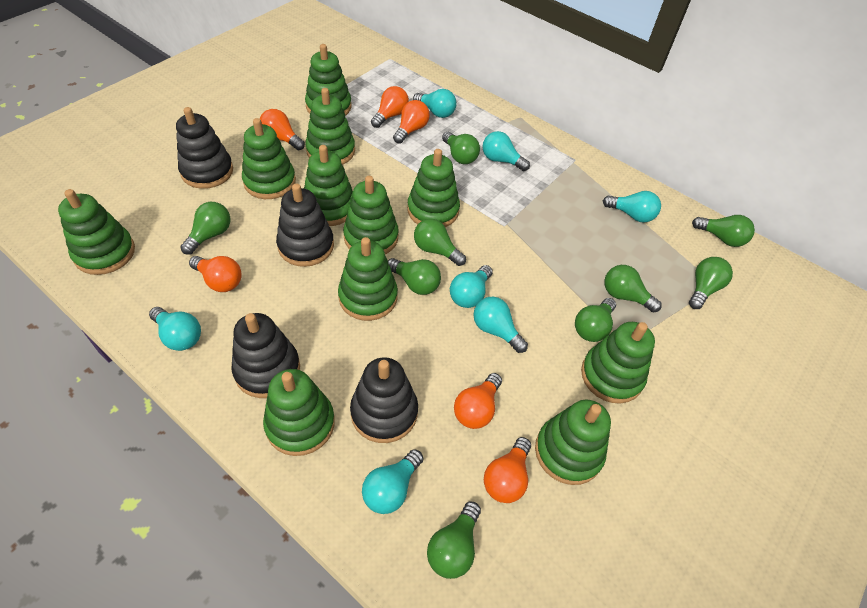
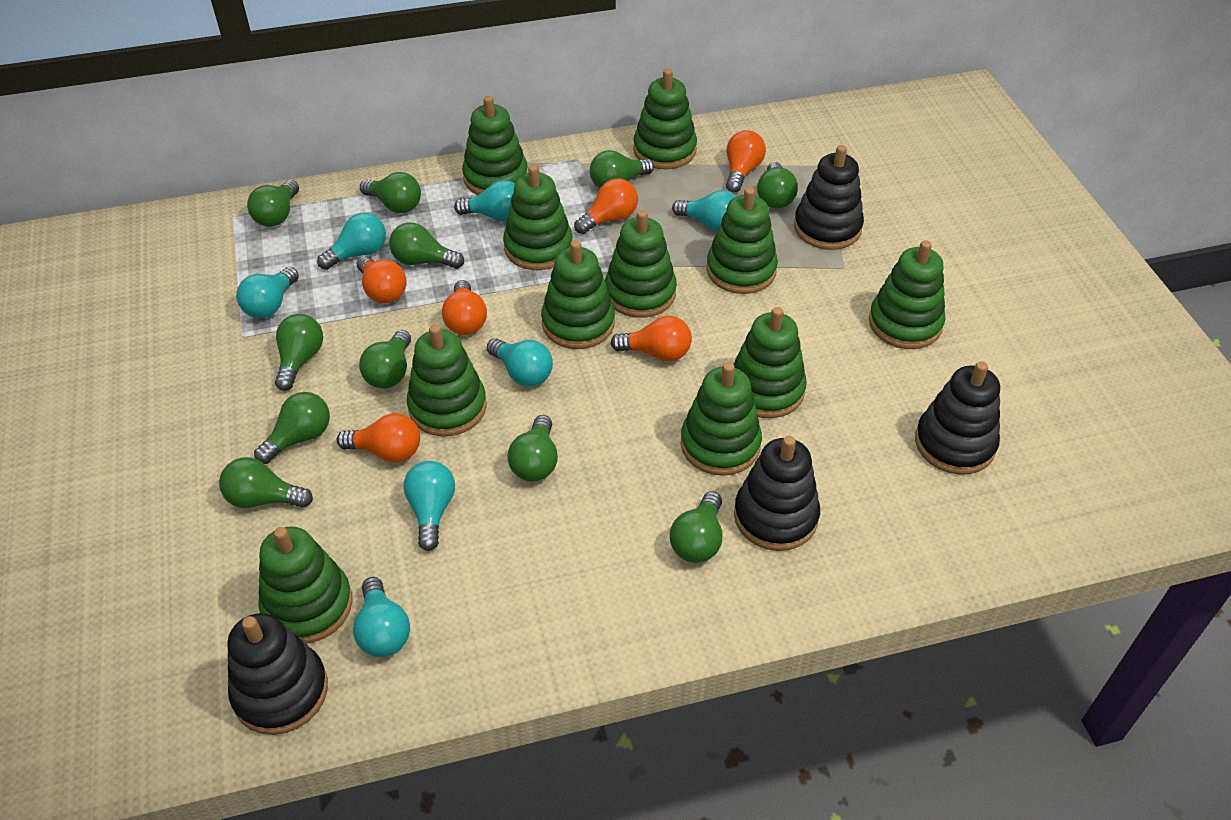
green light bulb: 9 -> 11

